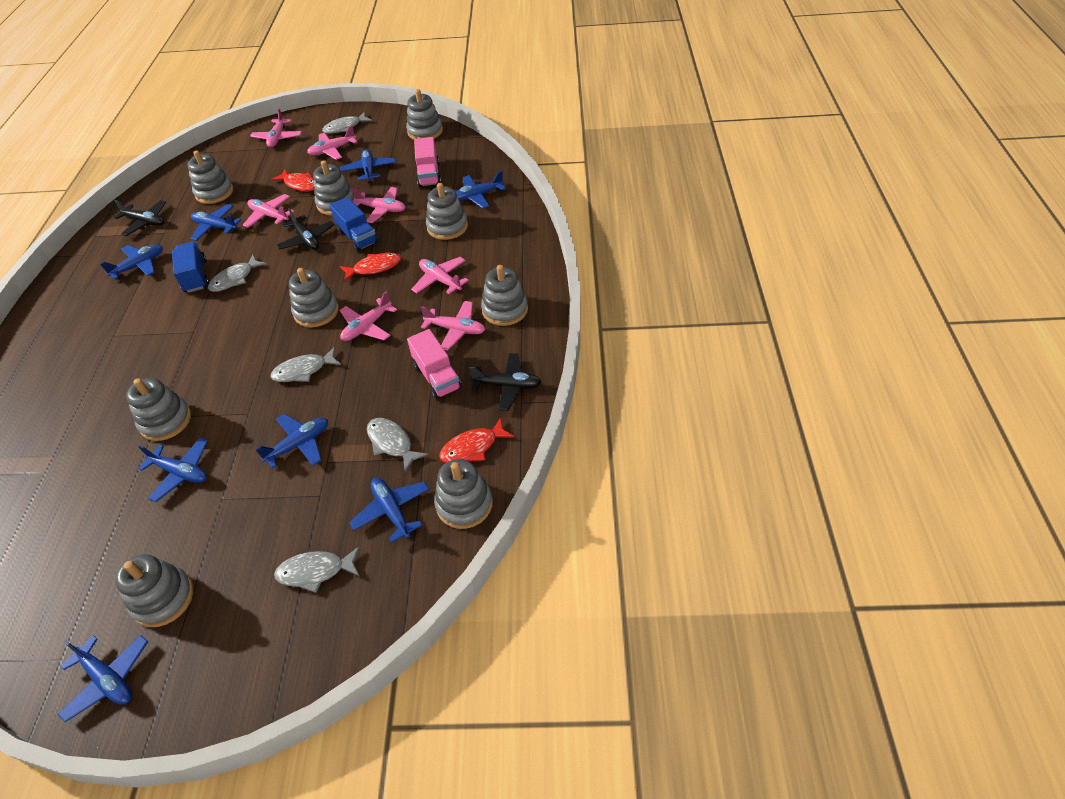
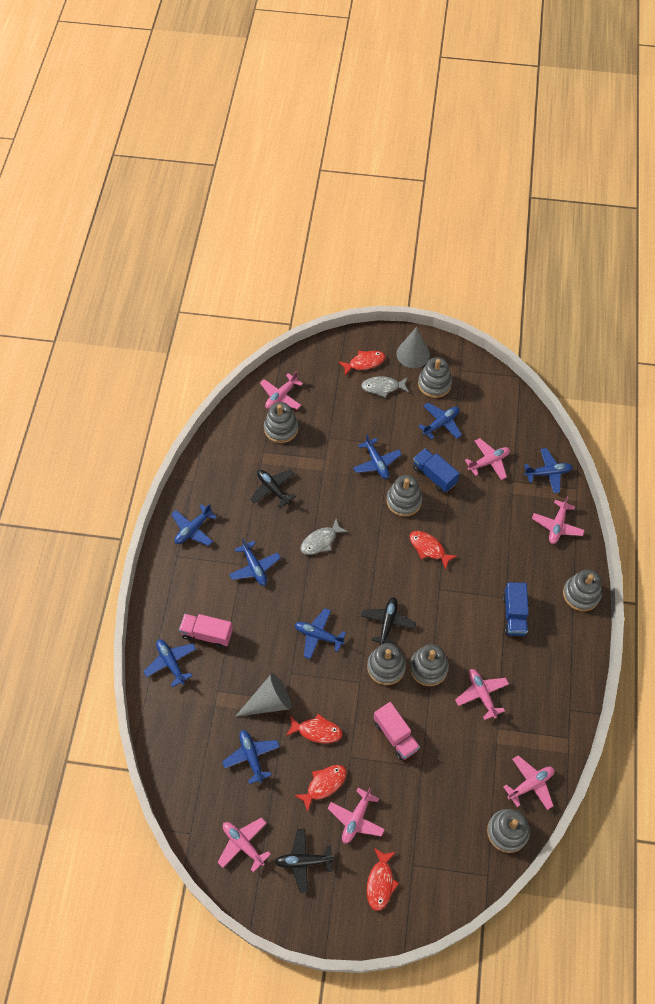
grey cone: 0 -> 2
grey fish: 5 -> 2
grey stacking toy: 9 -> 7
red fish: 3 -> 5

